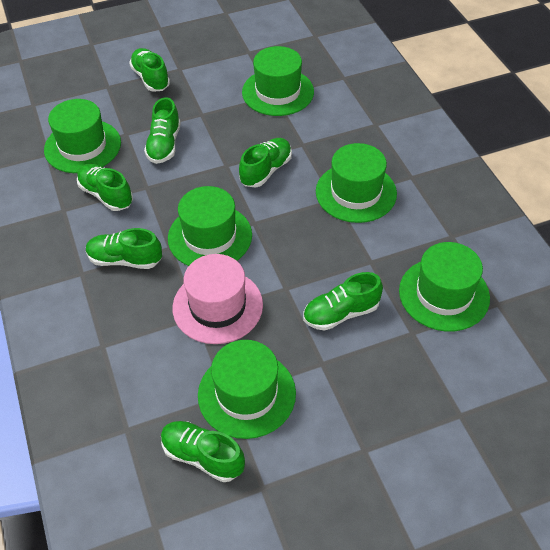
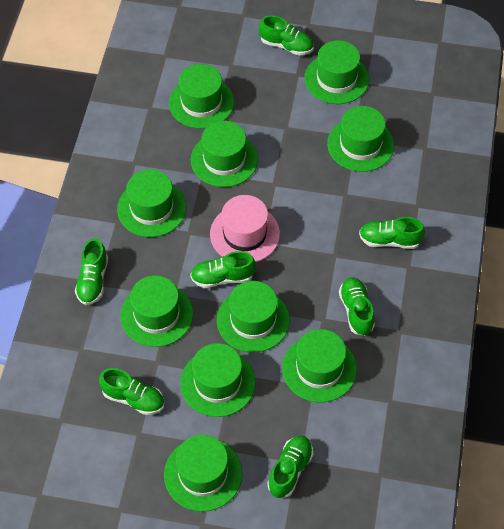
green hat: 6 -> 10

